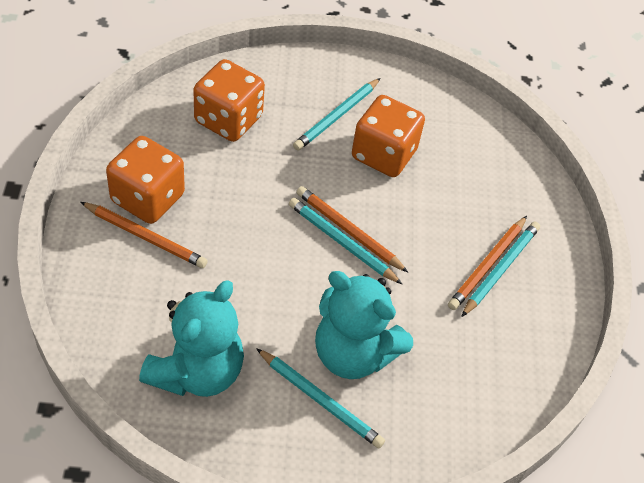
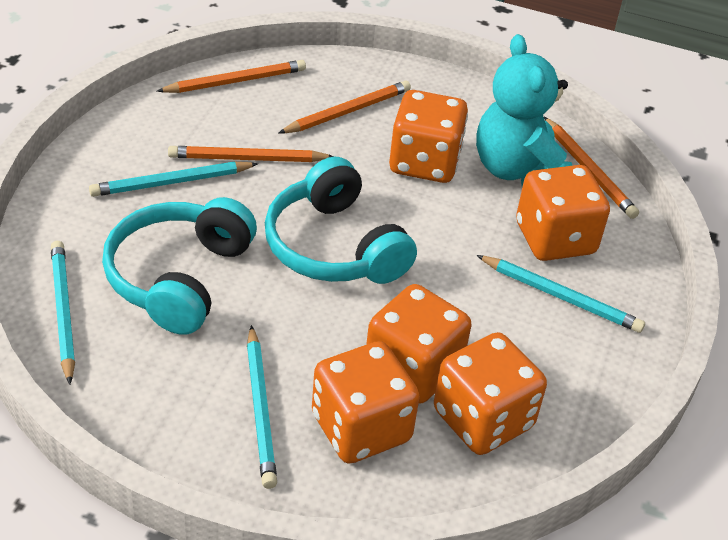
orange dice: 3 -> 5
orange pencil: 3 -> 4
turquoise headphones: 0 -> 2
turquoise teddy bear: 2 -> 1

